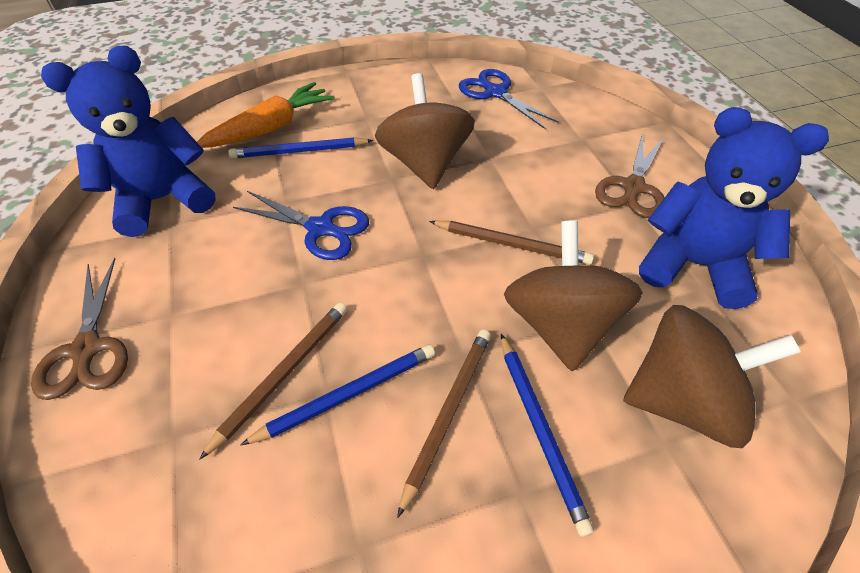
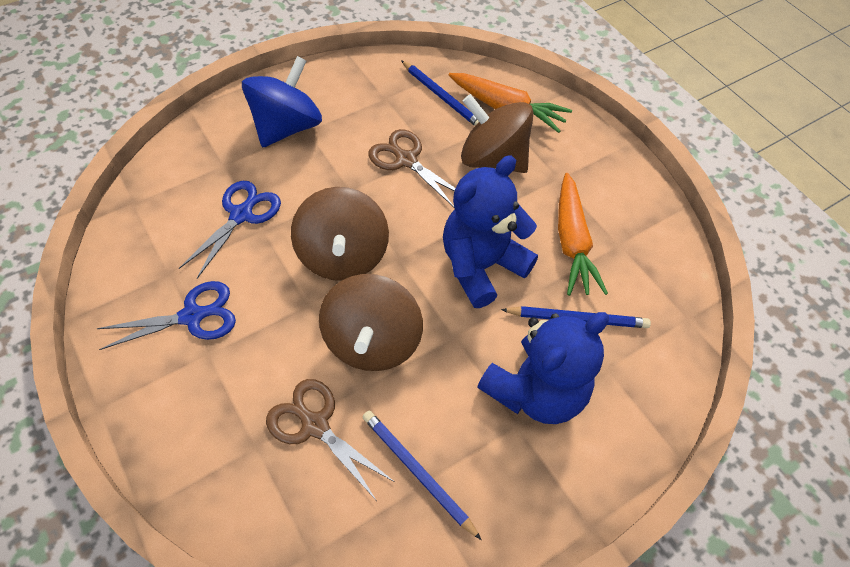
blue spinning top: 0 -> 1
brown pencil: 3 -> 0
orange carrot: 1 -> 2

